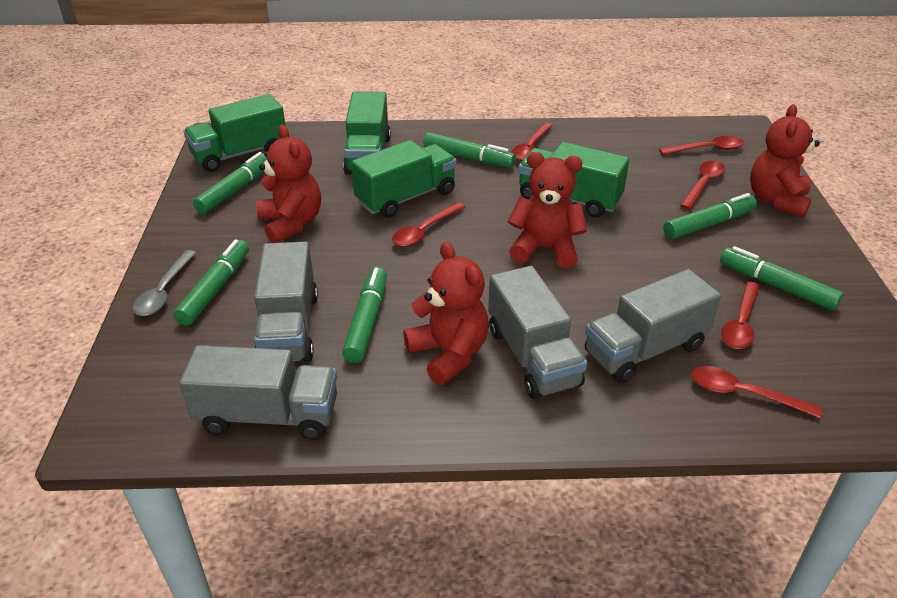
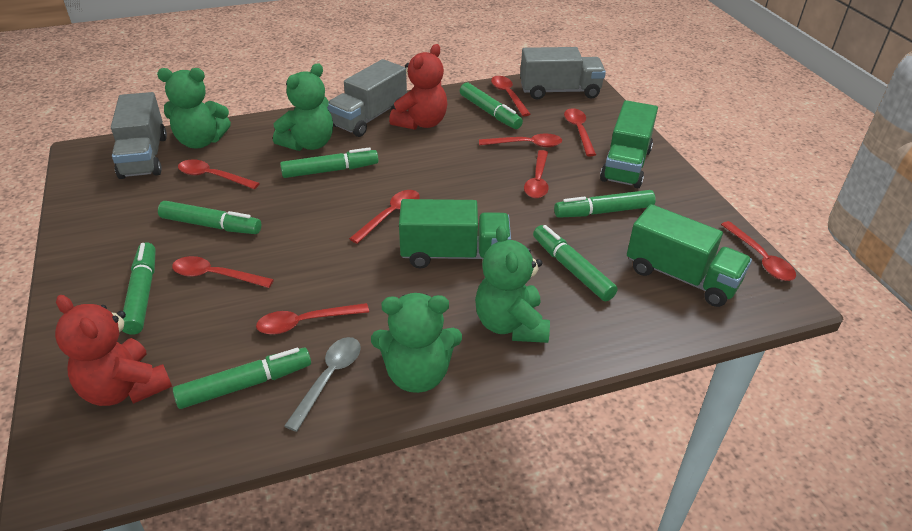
green marker: 6 -> 7
green teddy bear: 0 -> 4
green truck: 4 -> 3
grey truck: 4 -> 3
red spoon: 6 -> 9
red teddy bear: 4 -> 2

